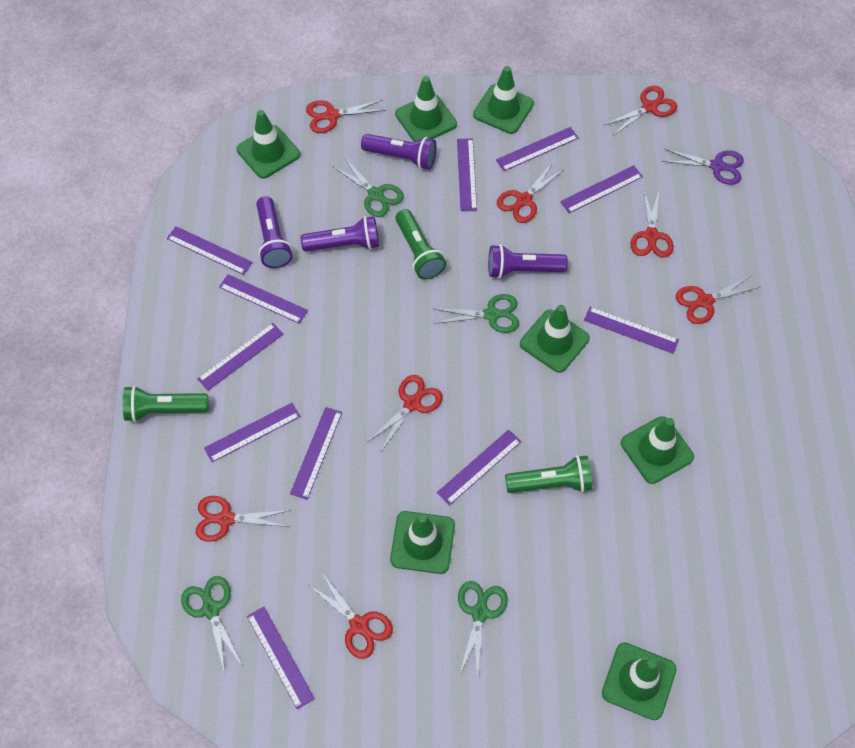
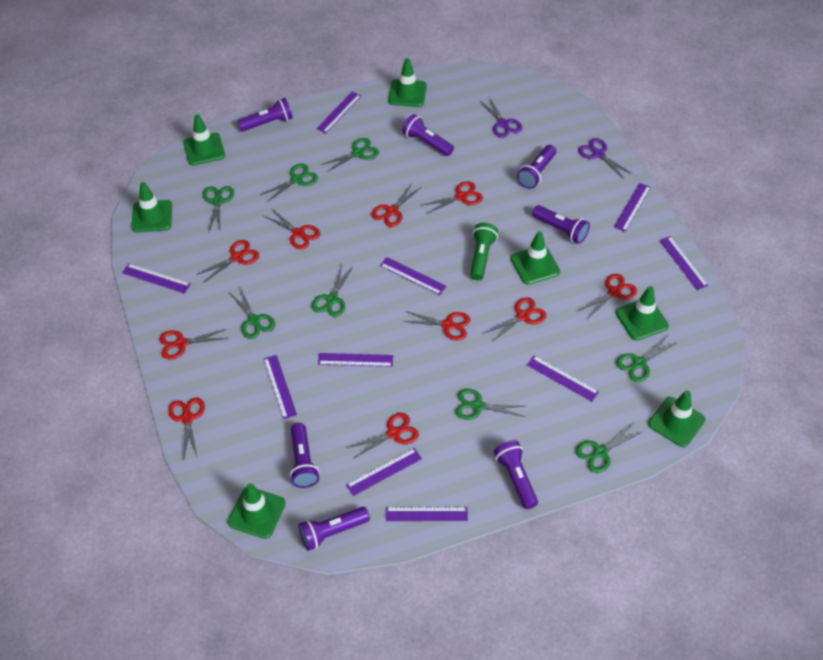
green flashlight: 3 -> 1
green scissors: 4 -> 8
purple flashlight: 4 -> 7
purple ruler: 11 -> 10
purple scissors: 1 -> 2
red scissors: 8 -> 10

